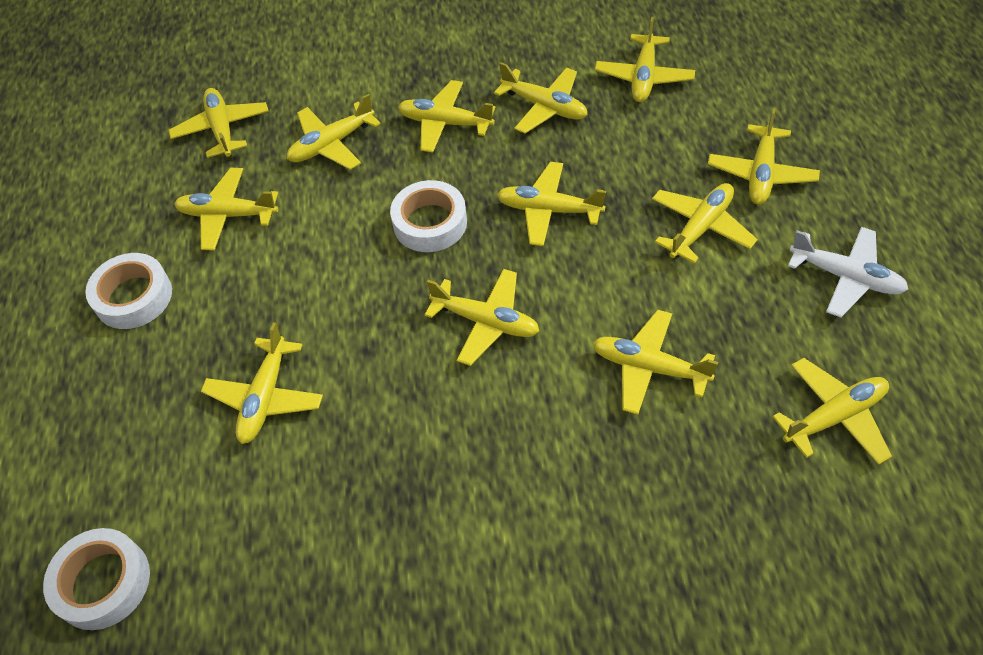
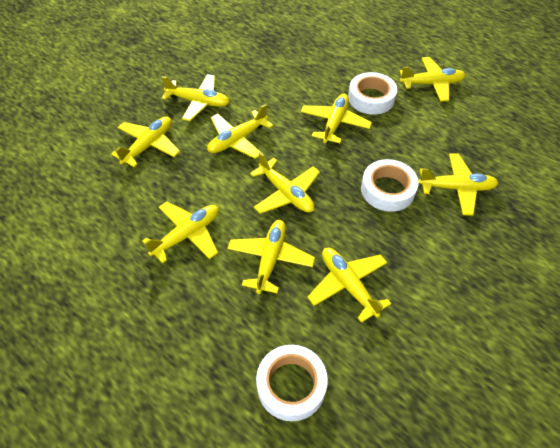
white plane: 1 -> 0
yellow plane: 13 -> 10

